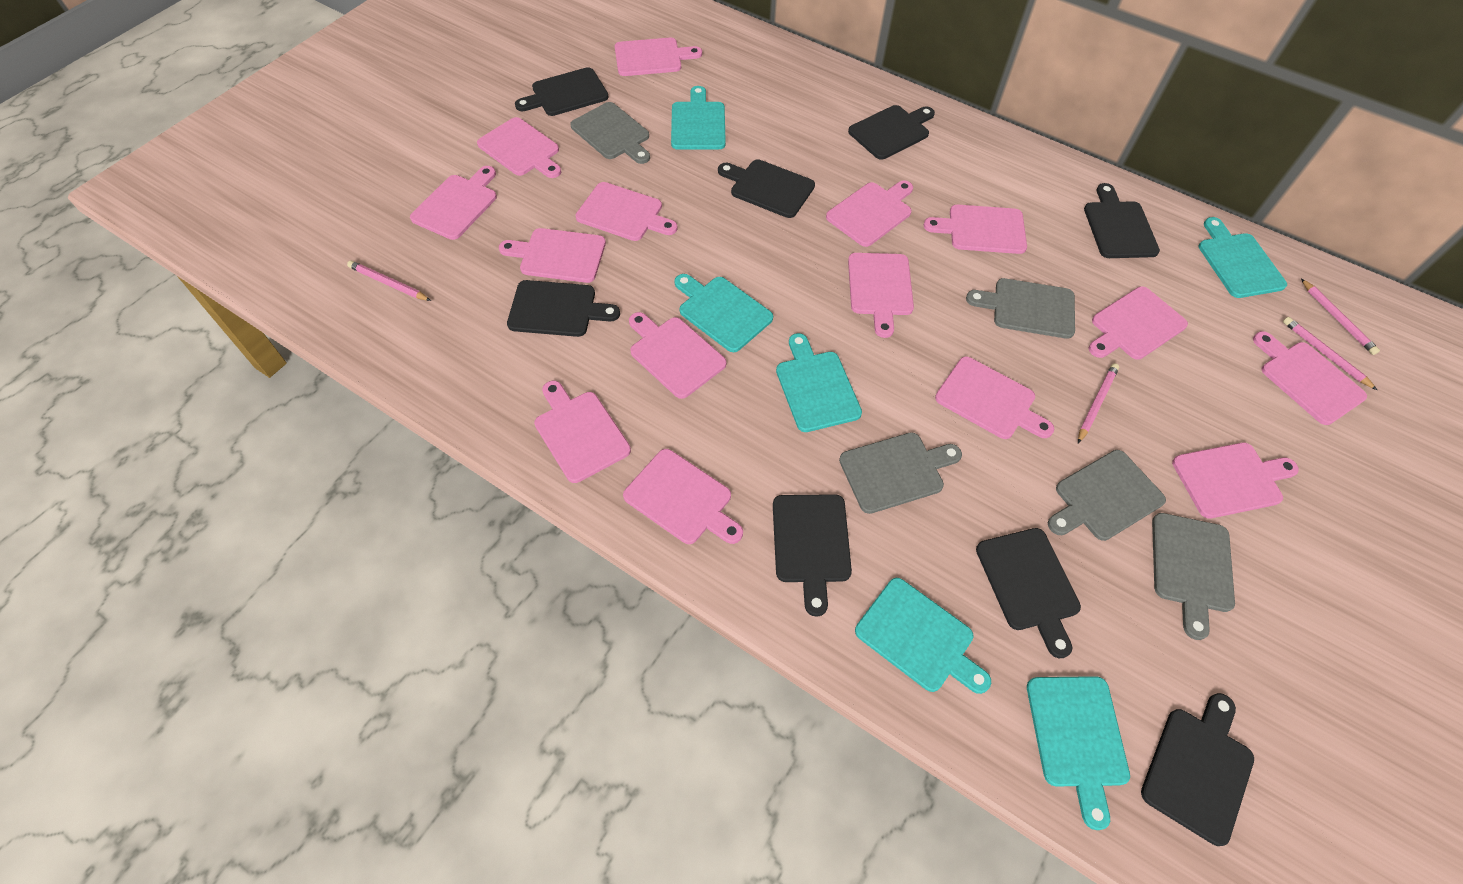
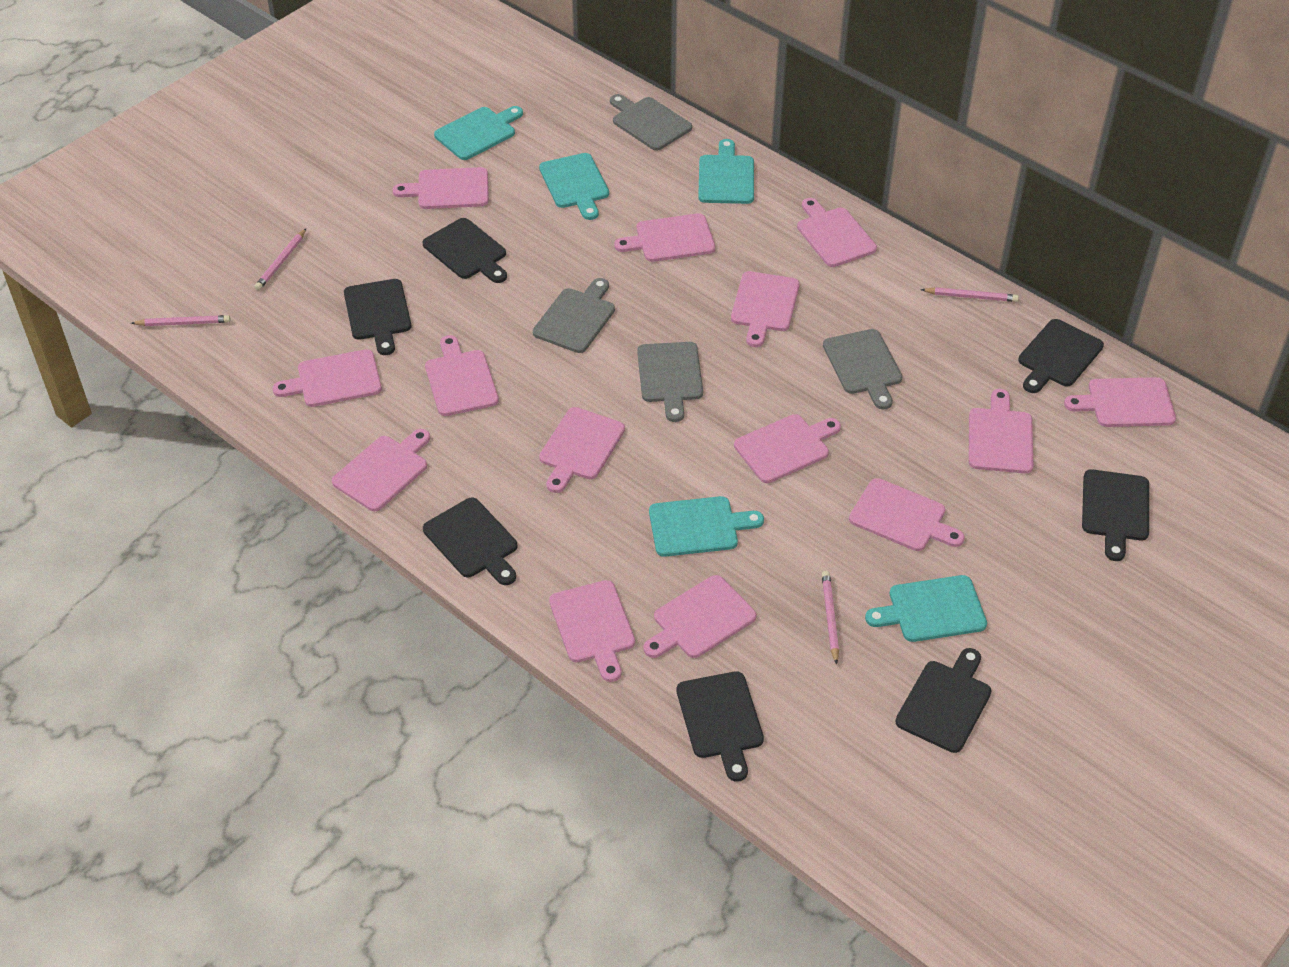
black cutting board: 8 -> 7
grey cutting board: 5 -> 4
pink cutting board: 15 -> 14
turquoise cutting board: 6 -> 5

